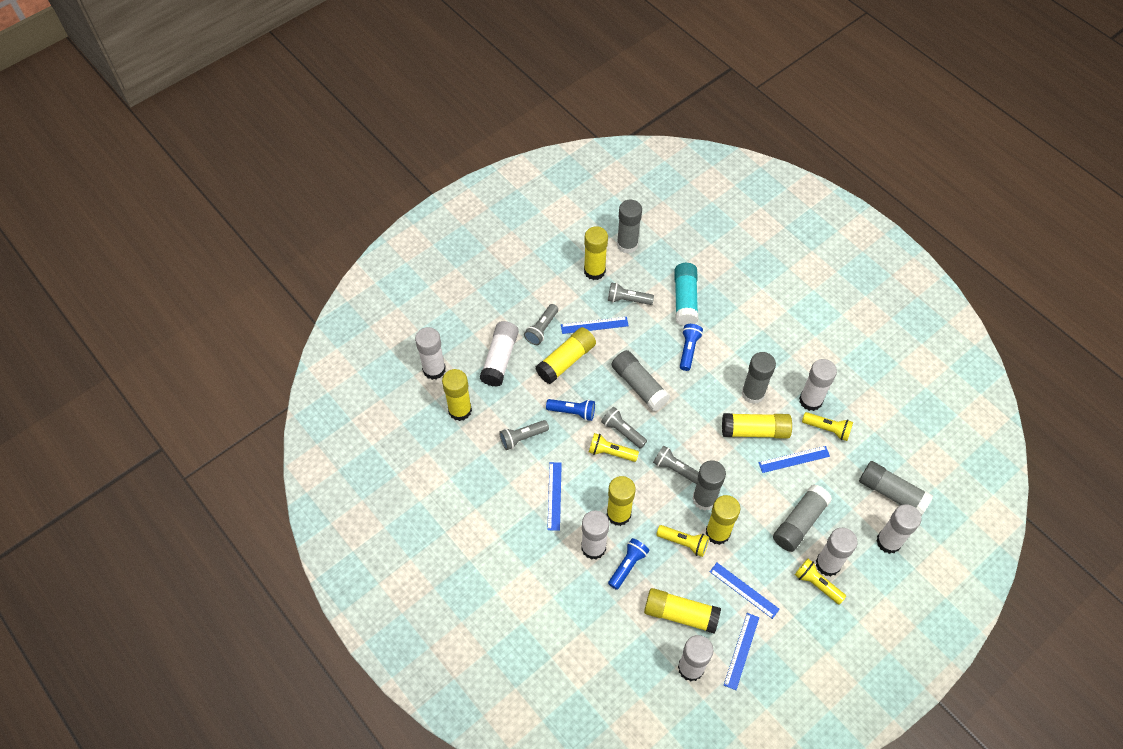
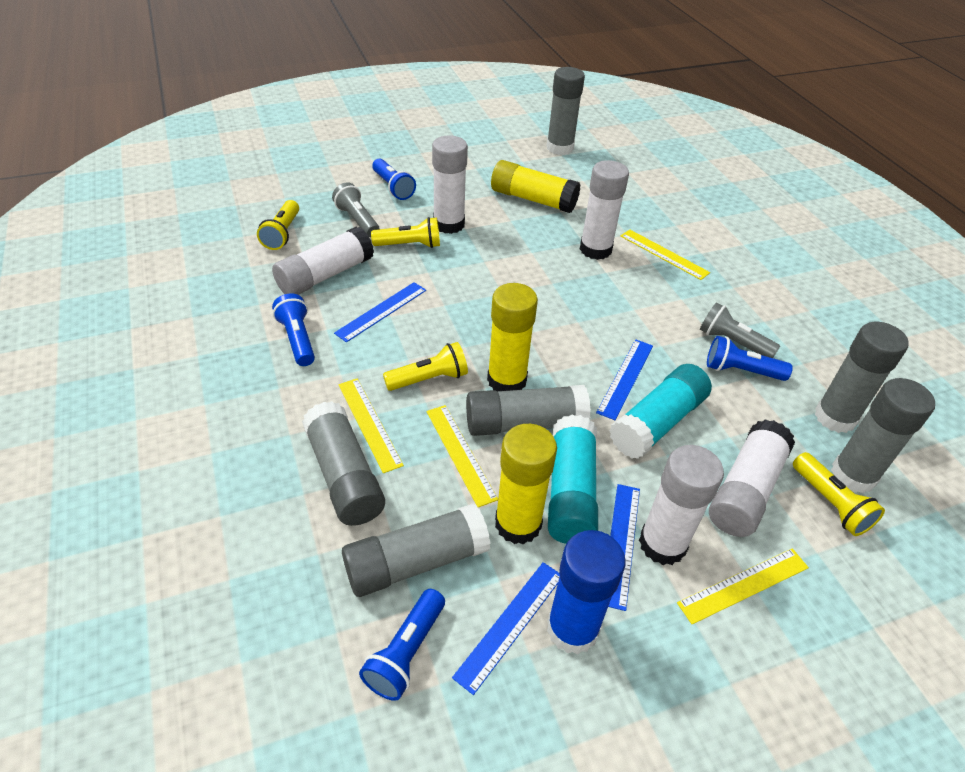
blue flashlight: 3 -> 4
blue glue stick: 0 -> 1
blue ruler: 5 -> 4
grey flashlight: 5 -> 2
turquoise glue stick: 1 -> 2
white glue stick: 7 -> 5
yellow glue stick: 7 -> 3
yellow ruler: 0 -> 4

